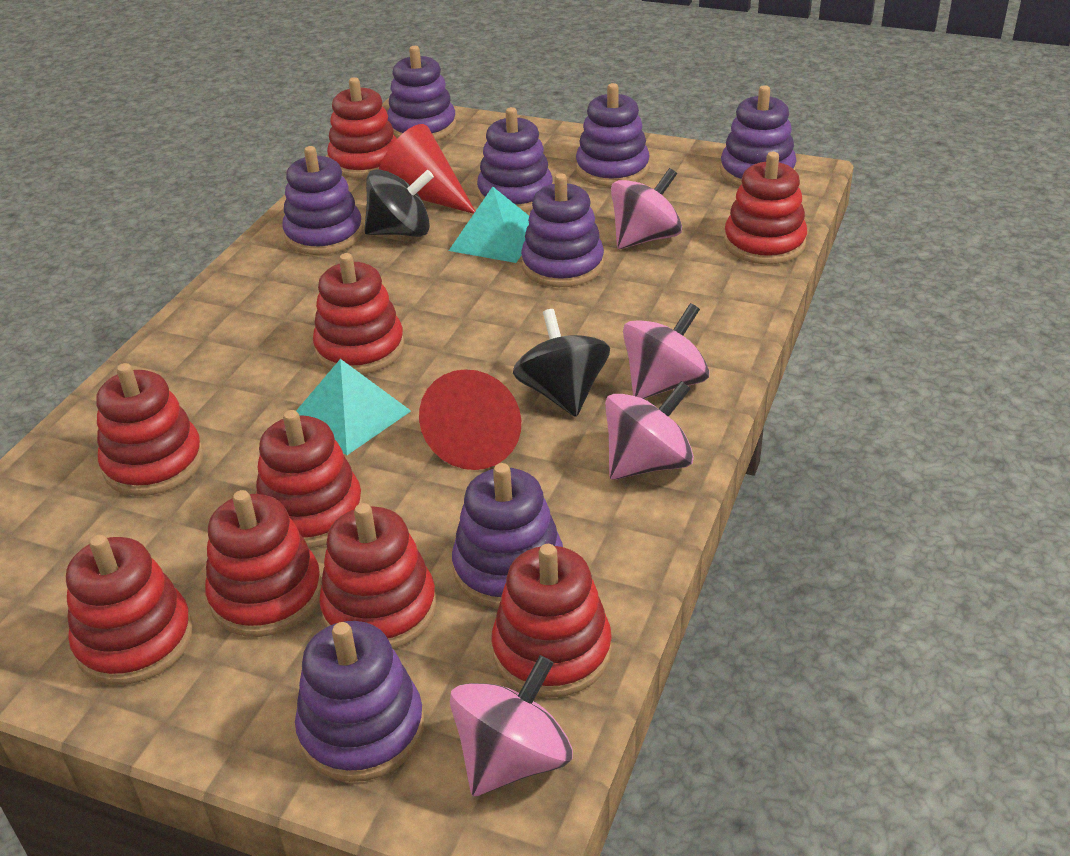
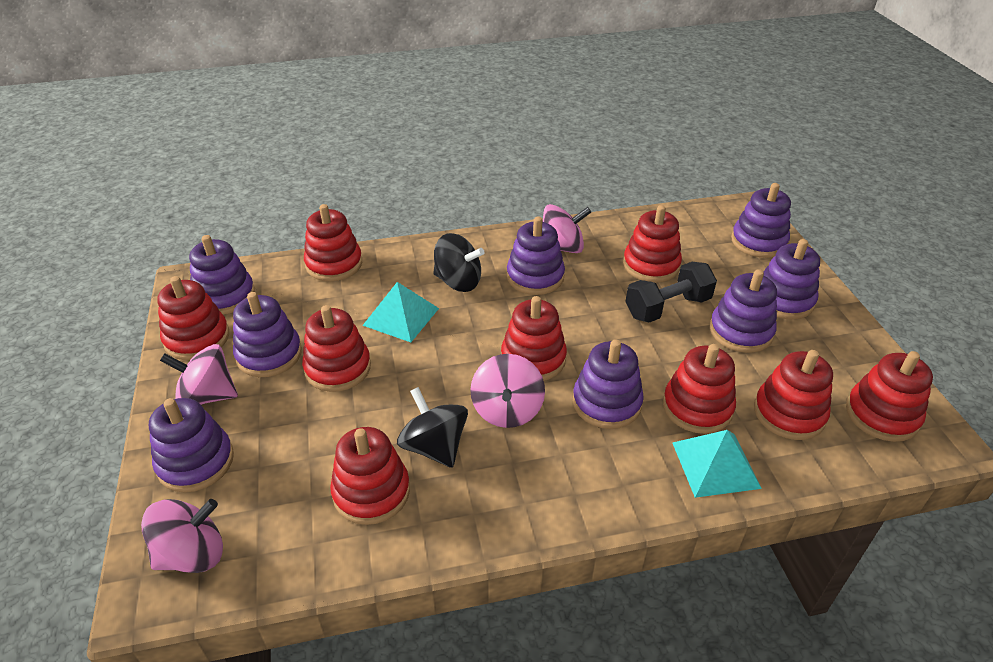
black dumbbell: 0 -> 1
red cone: 2 -> 0

